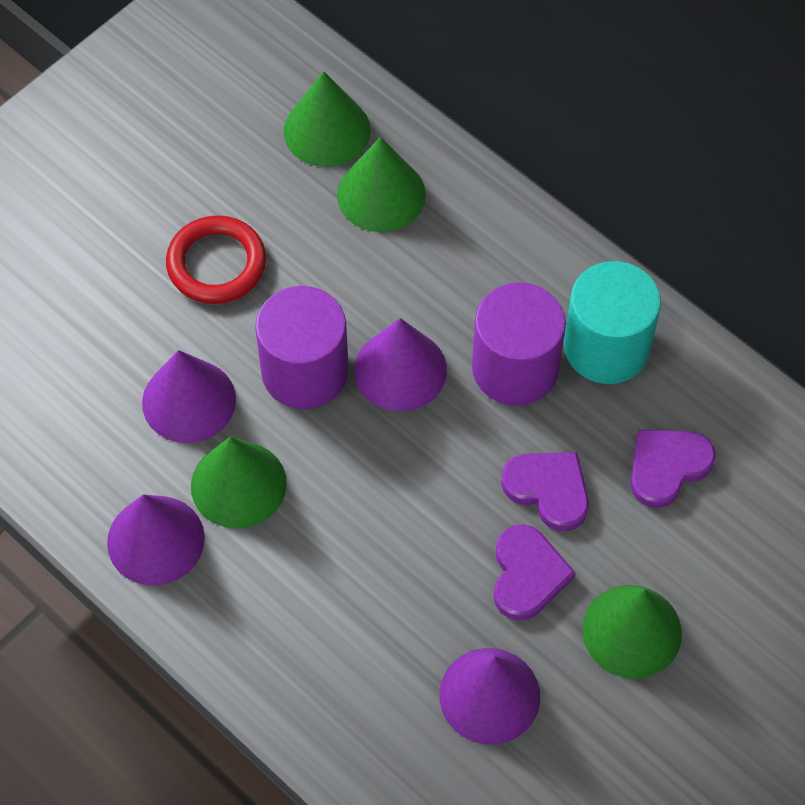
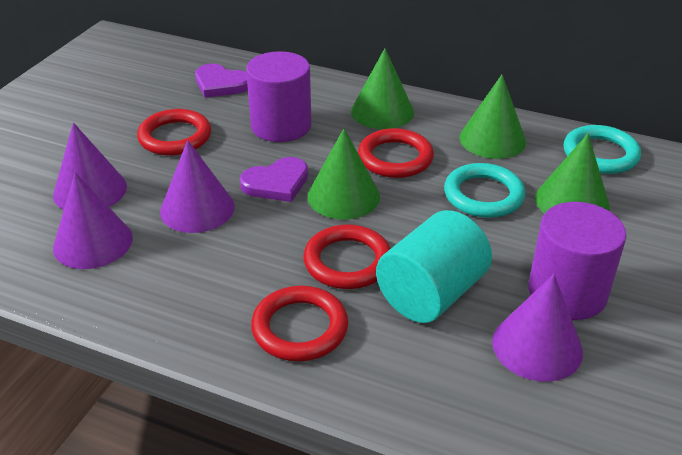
purple heart: 3 -> 2
red ring: 1 -> 4
turquoise ring: 0 -> 2

